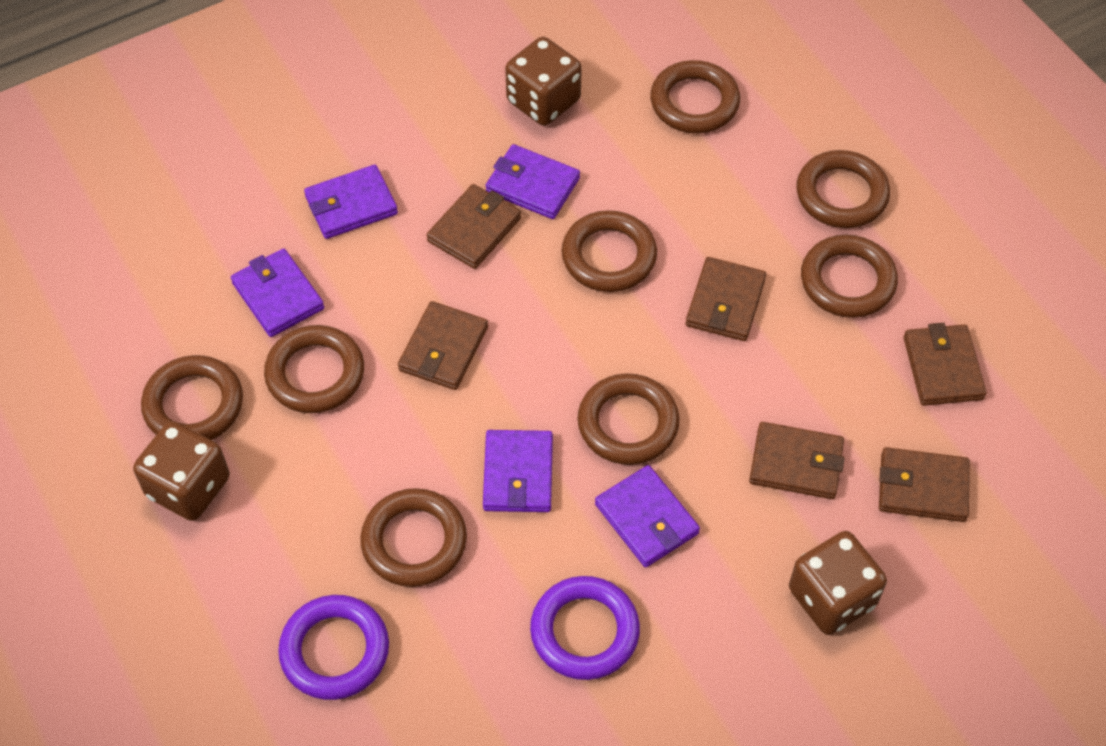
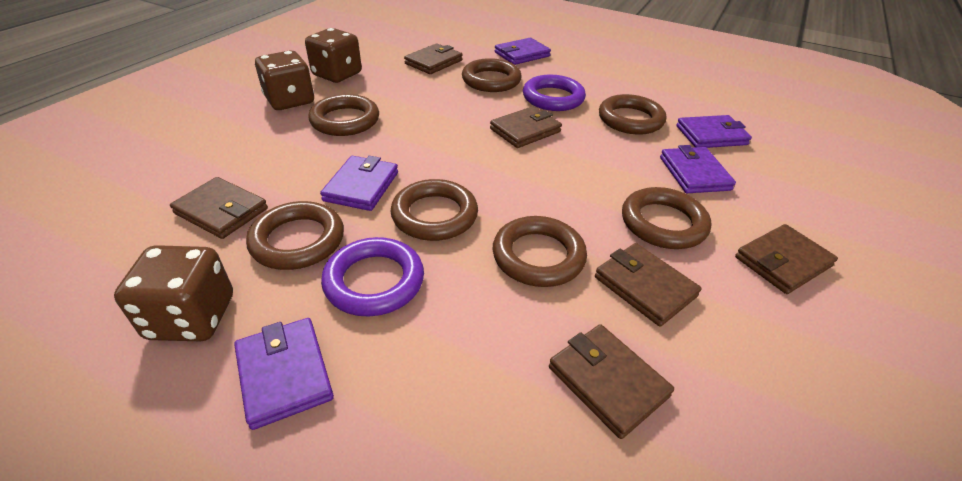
brown ring: 8 -> 7

